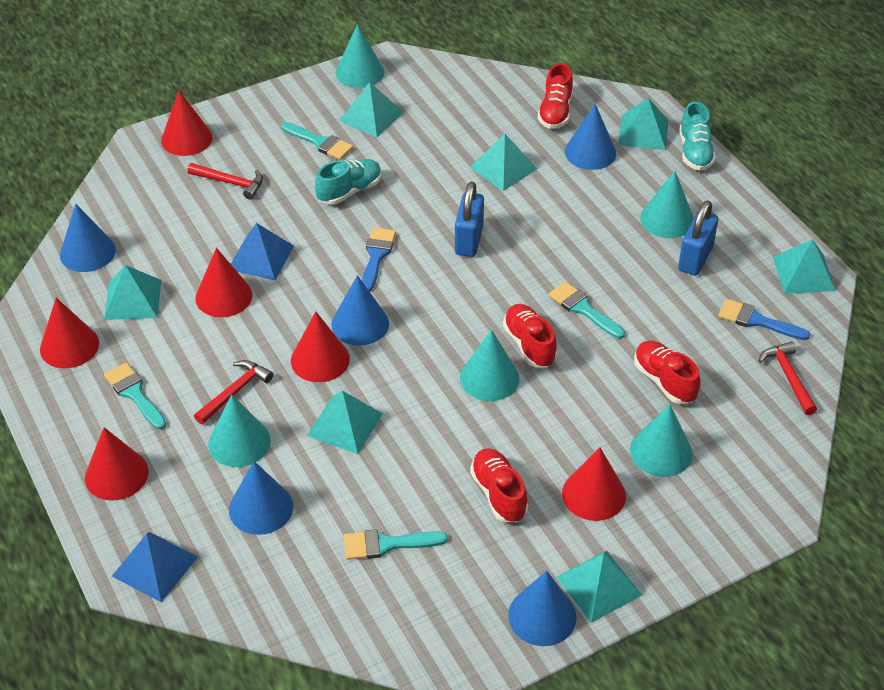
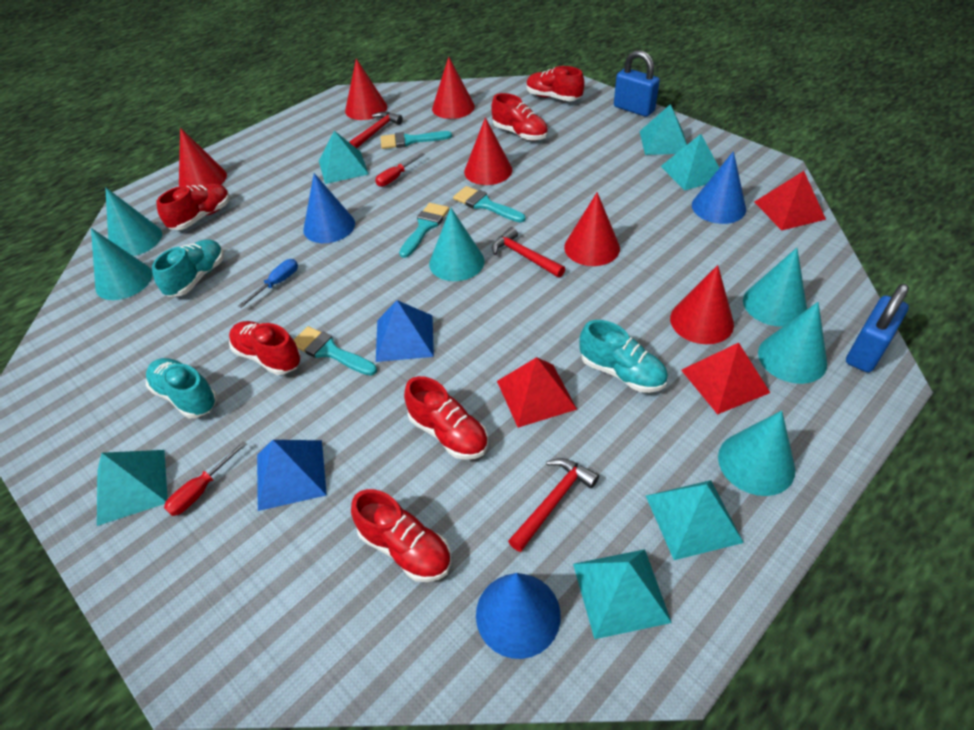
blue brush: 2 -> 0
blue cone: 5 -> 3
blue screwdriver: 0 -> 1
red pyramid: 0 -> 3
red screwdriver: 0 -> 2
red shoe: 4 -> 6
turquoise cone: 5 -> 6
turquoise pyramid: 7 -> 6
turquoise shoe: 2 -> 3

